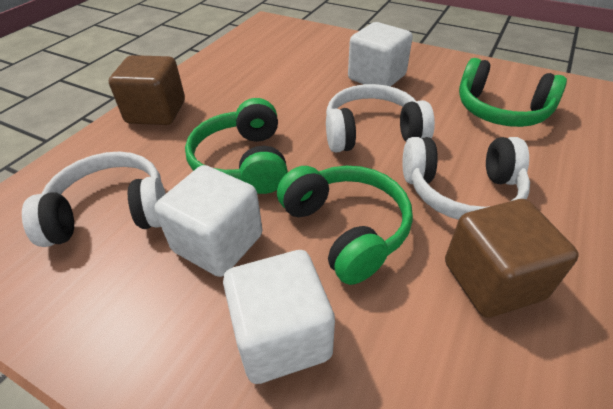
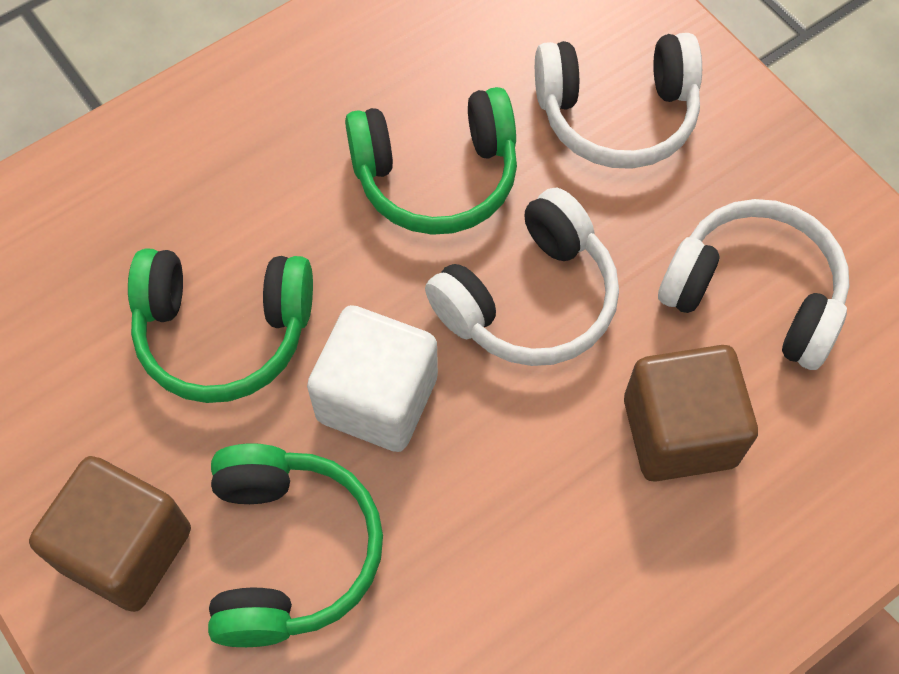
white cube: 3 -> 1

